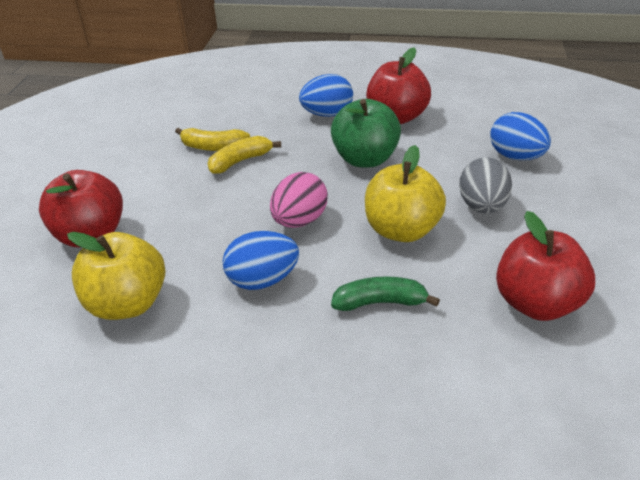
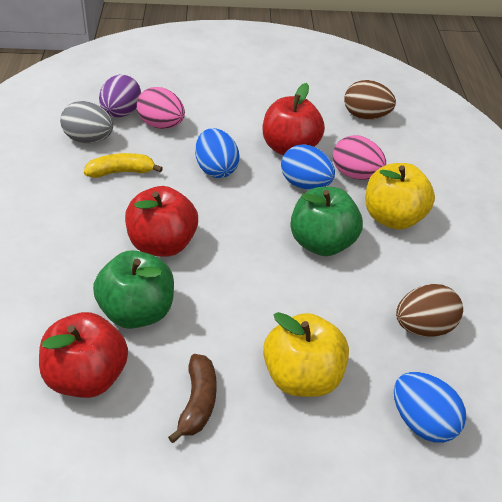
brown banana: 0 -> 1
brown egg: 0 -> 2
green apple: 1 -> 2
green banana: 1 -> 0
pink egg: 1 -> 2
purple egg: 0 -> 1
yellow banana: 2 -> 1

